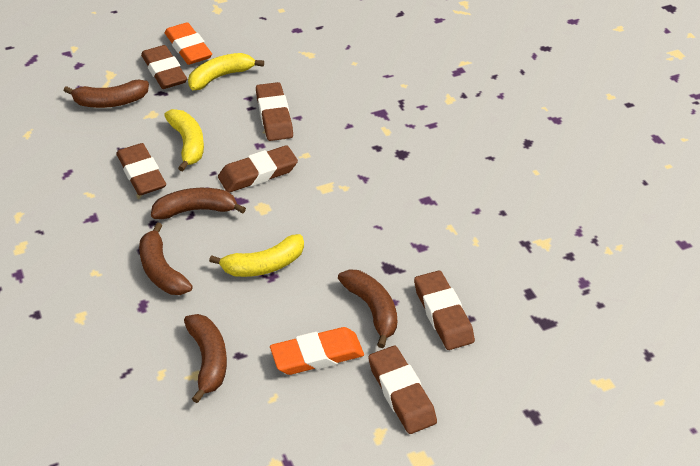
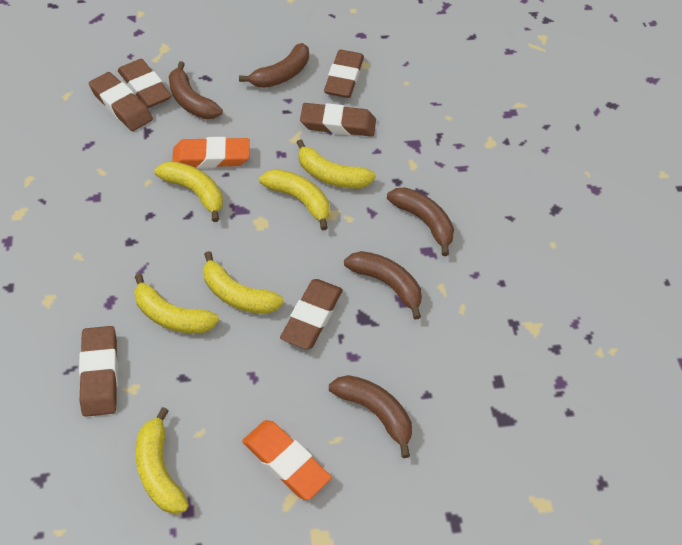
yellow banana: 3 -> 6

